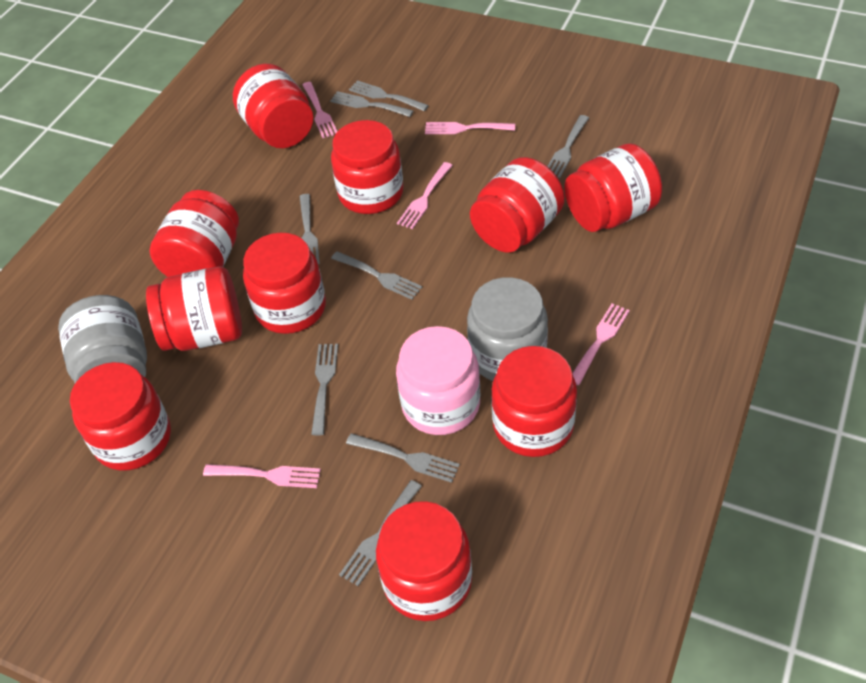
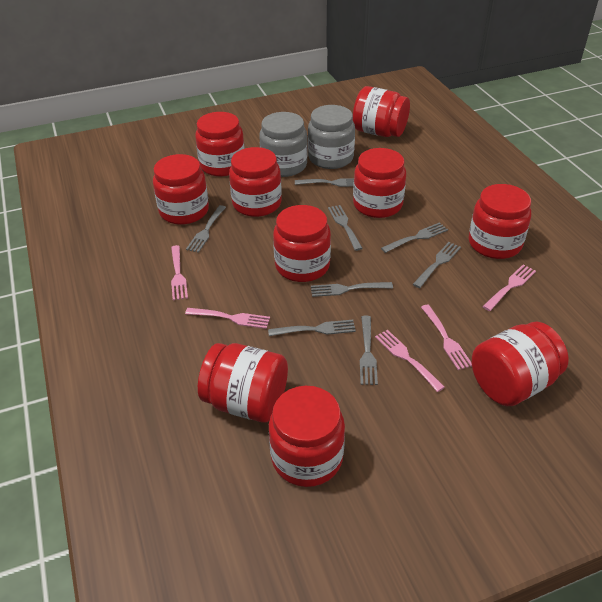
pink jar: 1 -> 0

